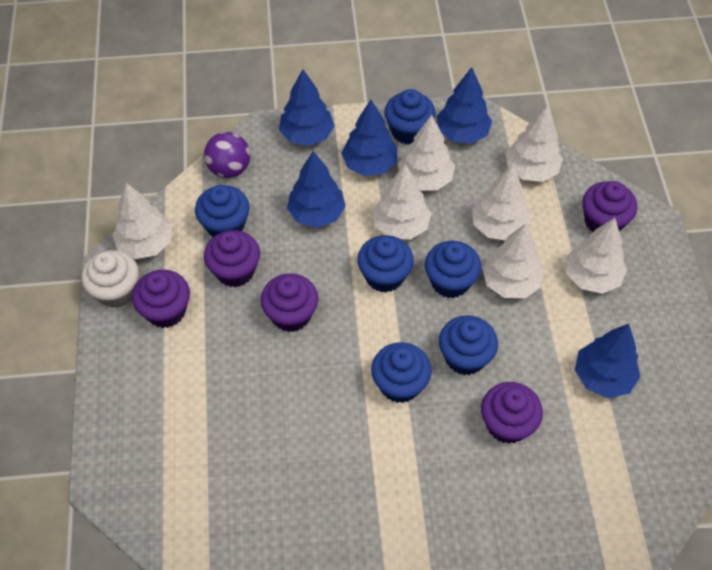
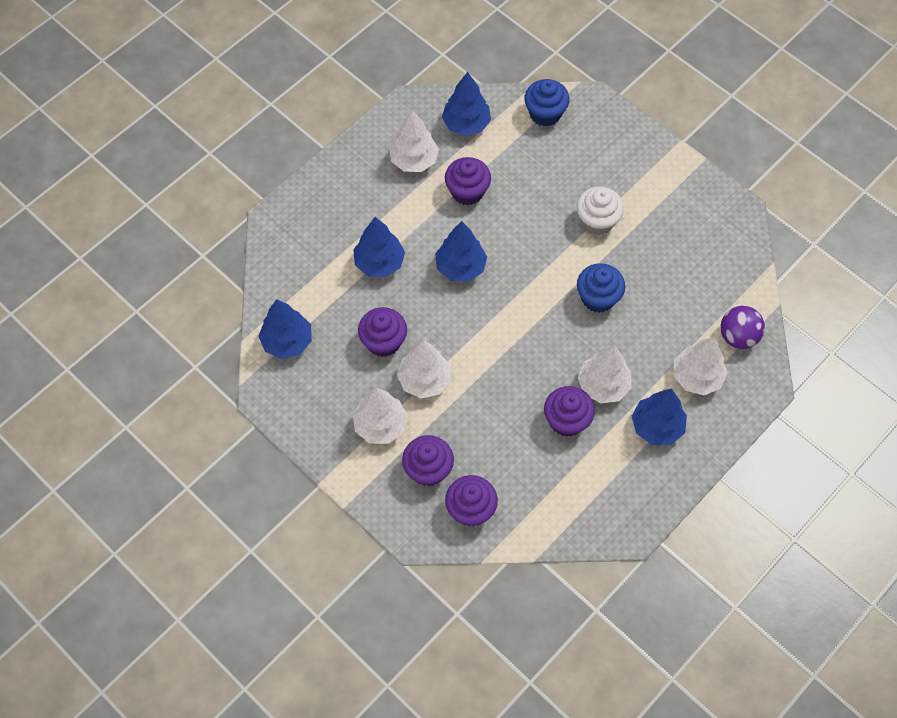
blue cupcake: 6 -> 2
white tree: 7 -> 5

